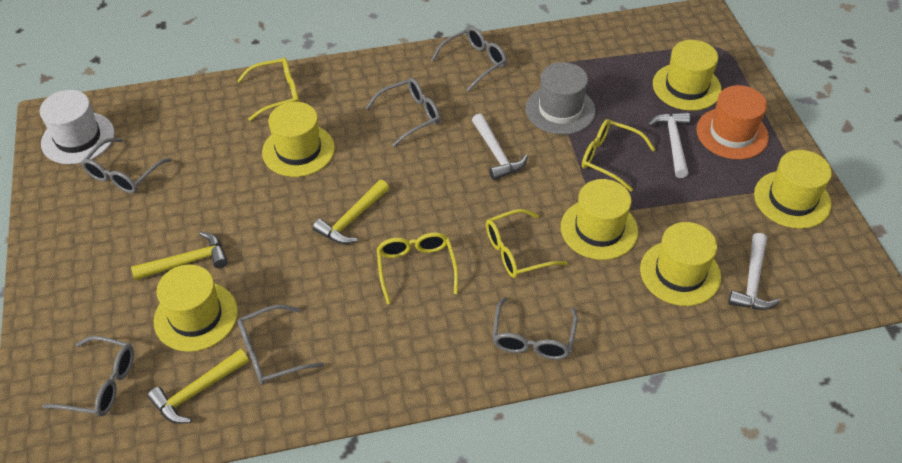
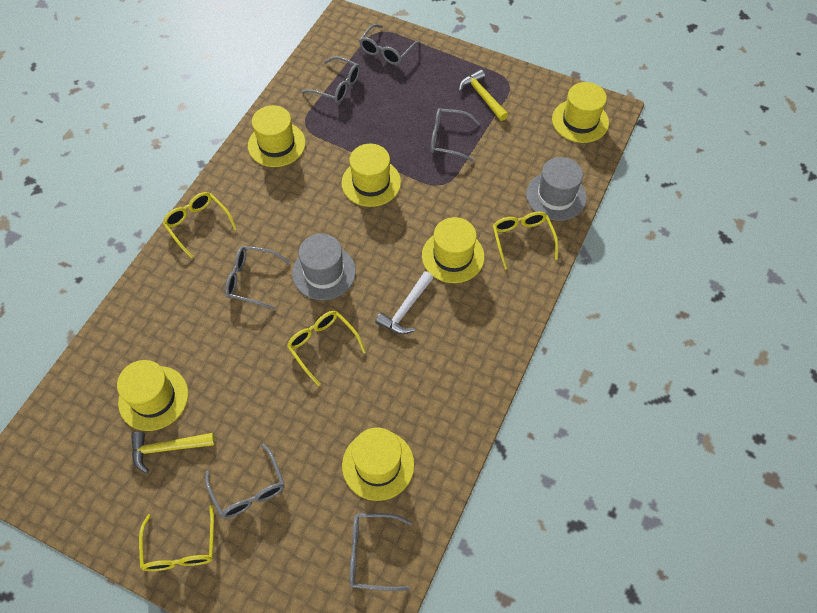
grey hat: 1 -> 2
orange hat: 1 -> 0
white hammer: 3 -> 1
white hat: 1 -> 0
yellow hammer: 3 -> 2

